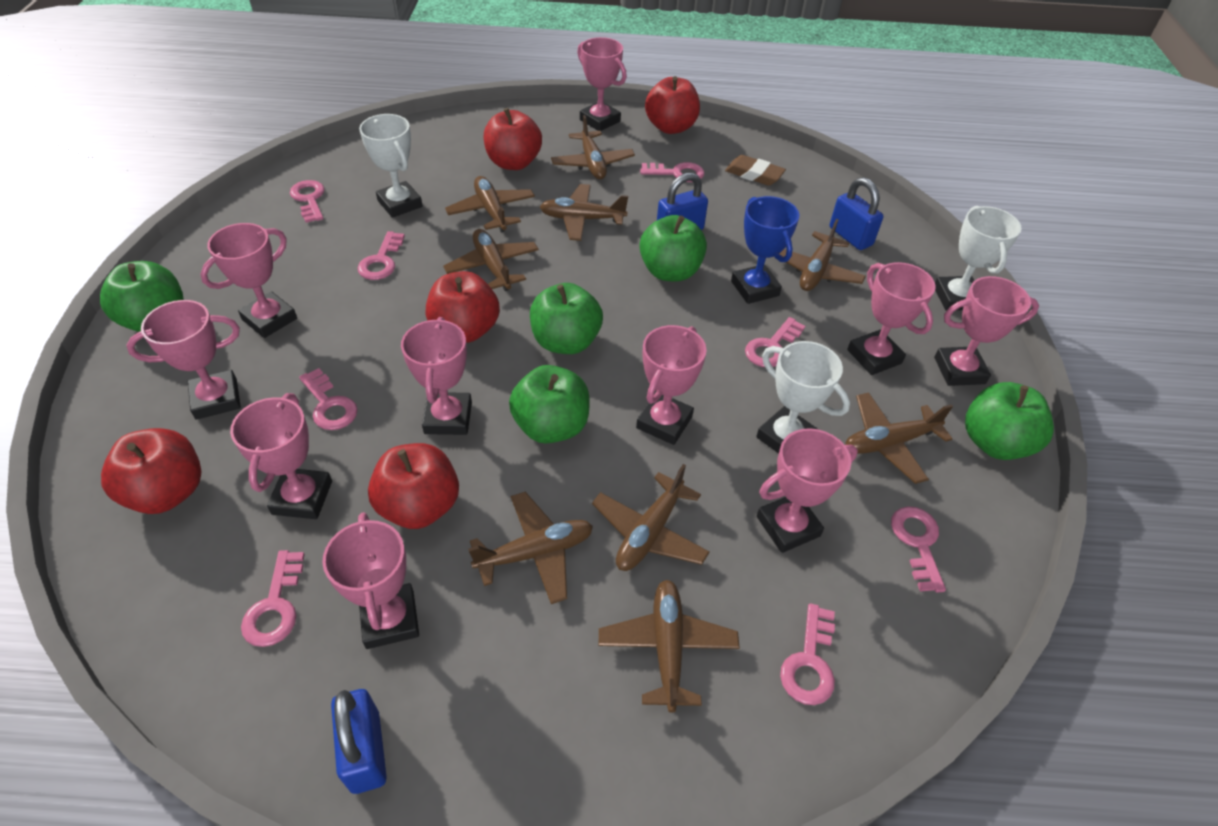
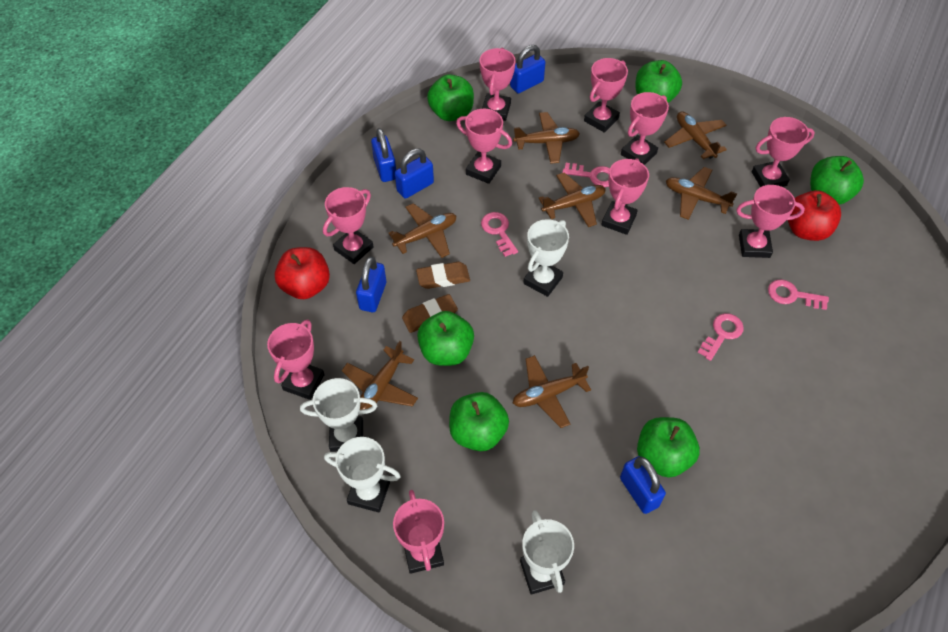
blue padlock: 3 -> 5
blue trophy: 1 -> 0
brown eraser: 1 -> 2
brown plane: 9 -> 7
green apple: 5 -> 6
pink key: 8 -> 4
red apple: 5 -> 2
white trophy: 3 -> 4

